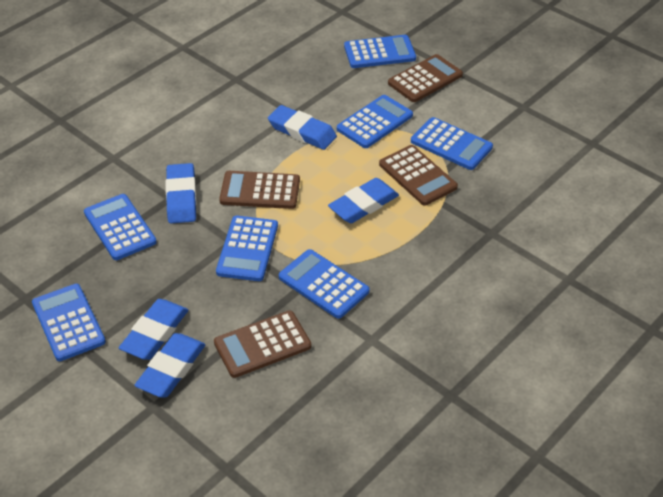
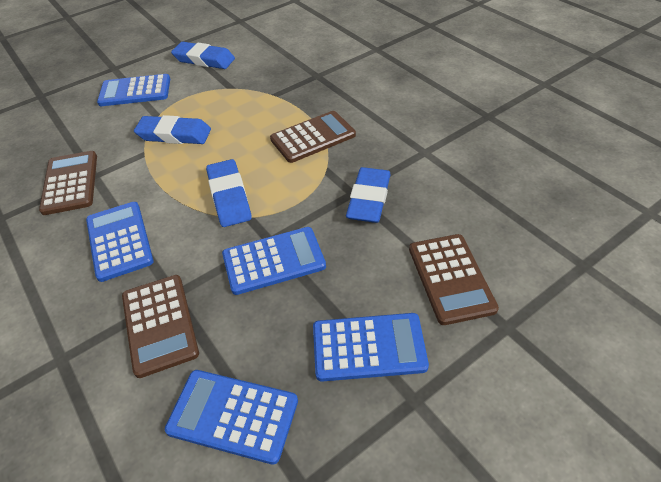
blue calculator: 7 -> 5
blue eraser: 5 -> 4

